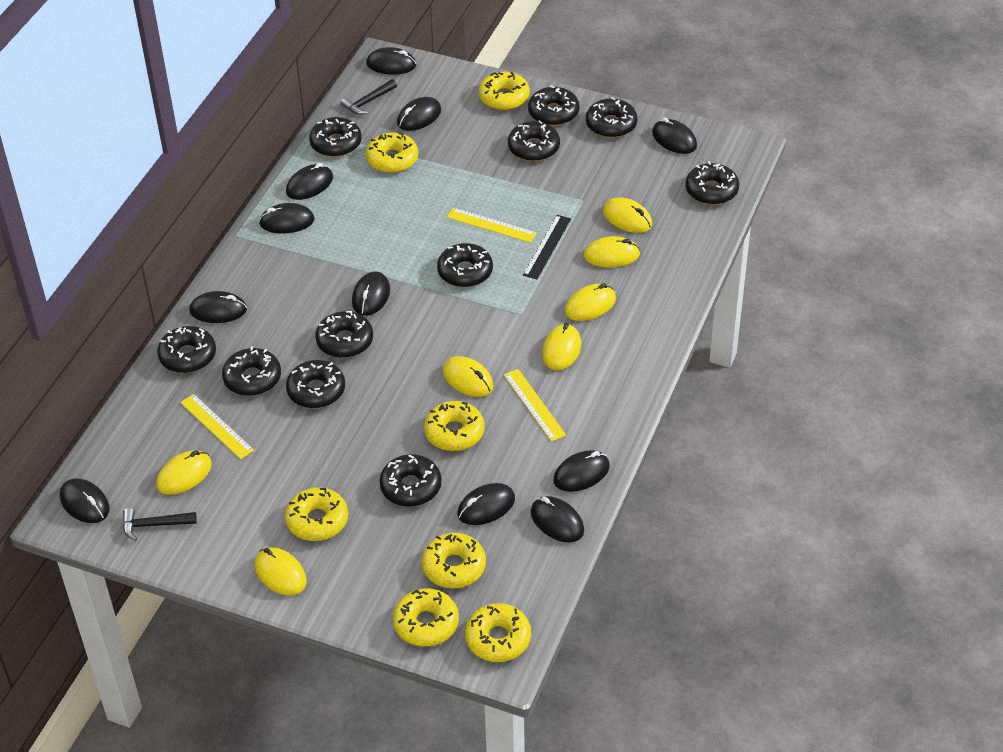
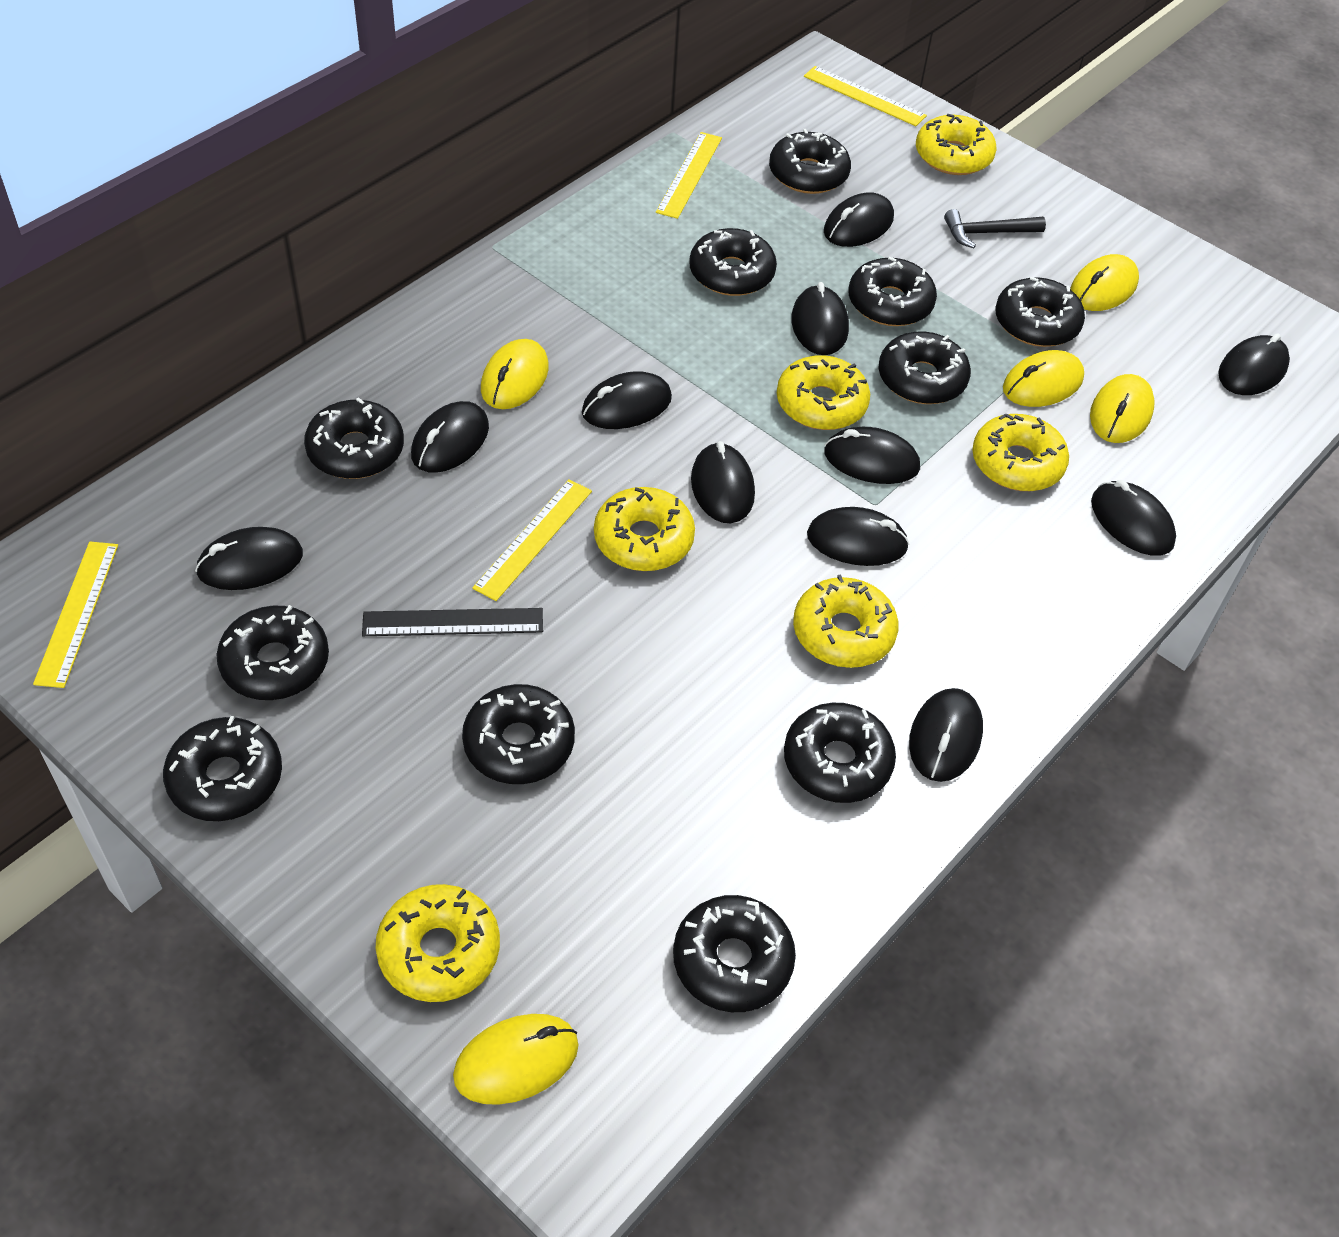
black hammer: 2 -> 1
yellow donut: 7 -> 6
yellow mouse: 7 -> 5
yellow ruler: 3 -> 4

